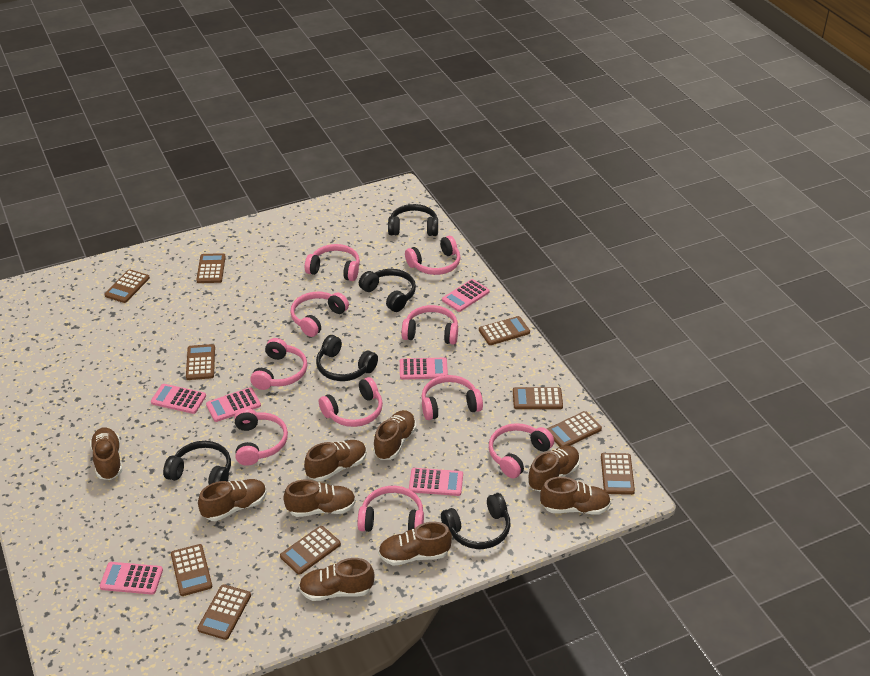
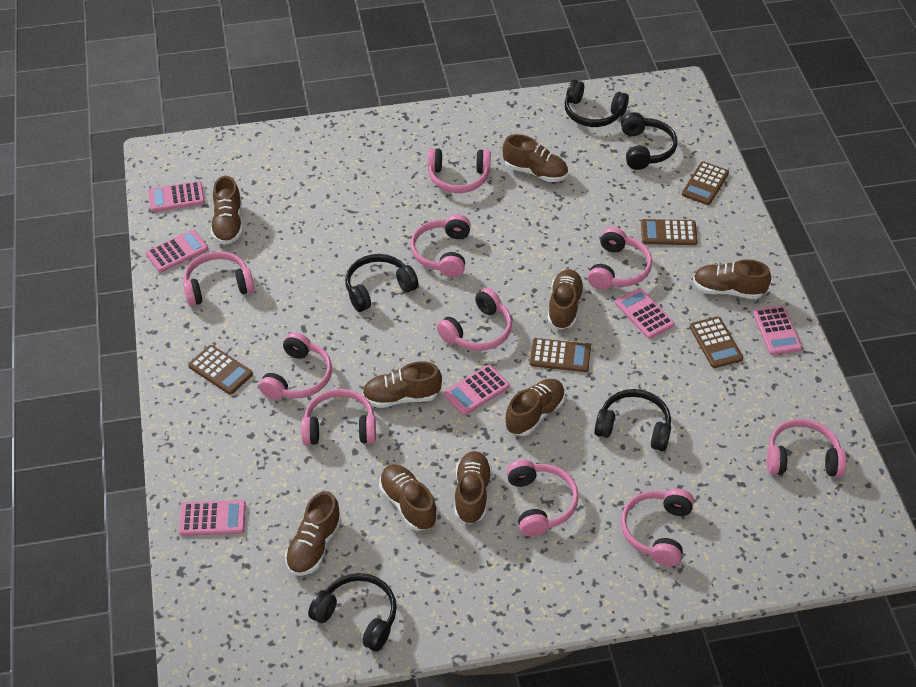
brown calculator: 10 -> 5

